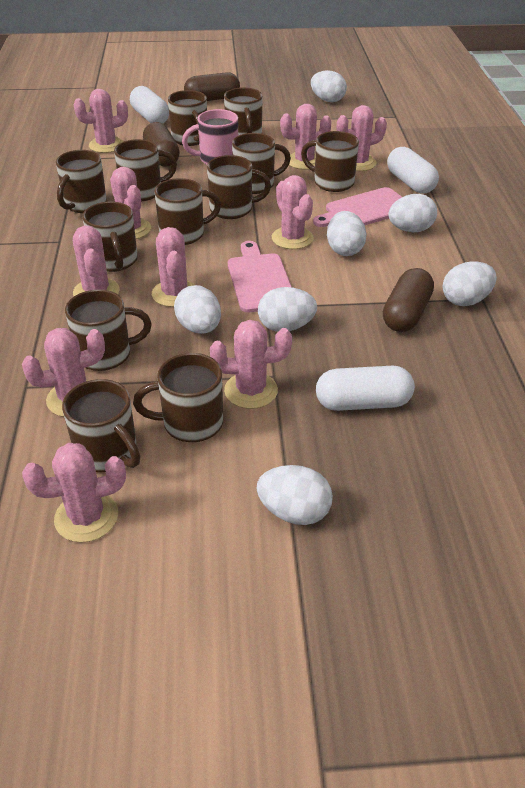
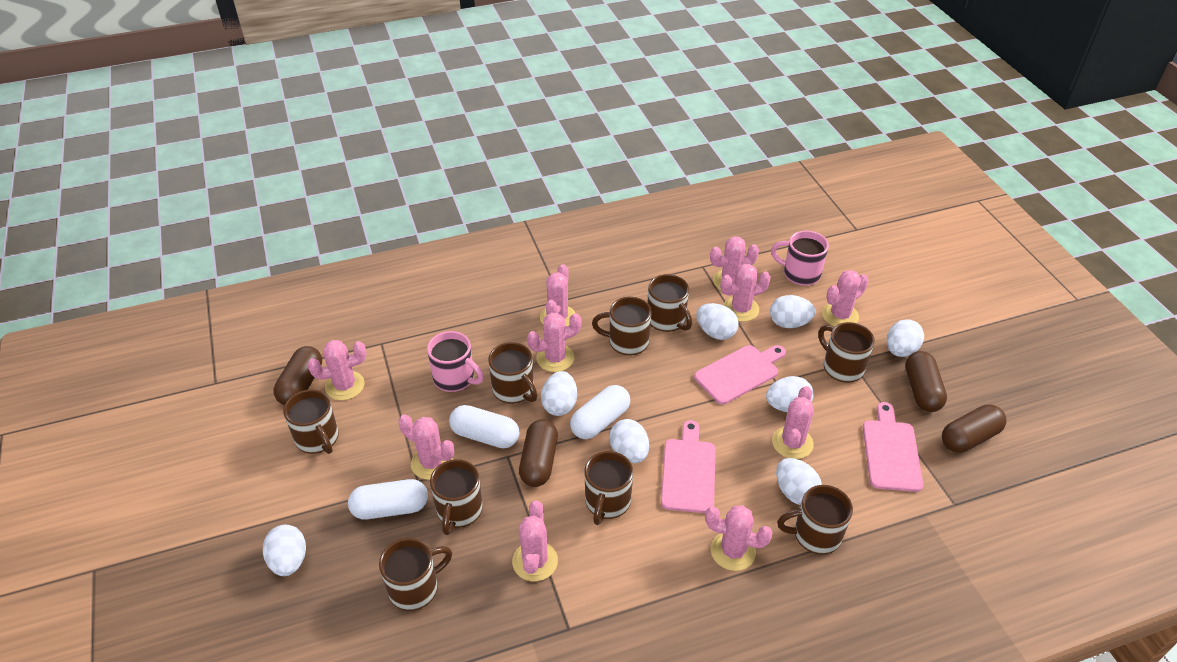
brown capsule: 3 -> 4
brown mug: 12 -> 9
pink cutting board: 2 -> 3
pink mug: 1 -> 2
white egg: 7 -> 8

